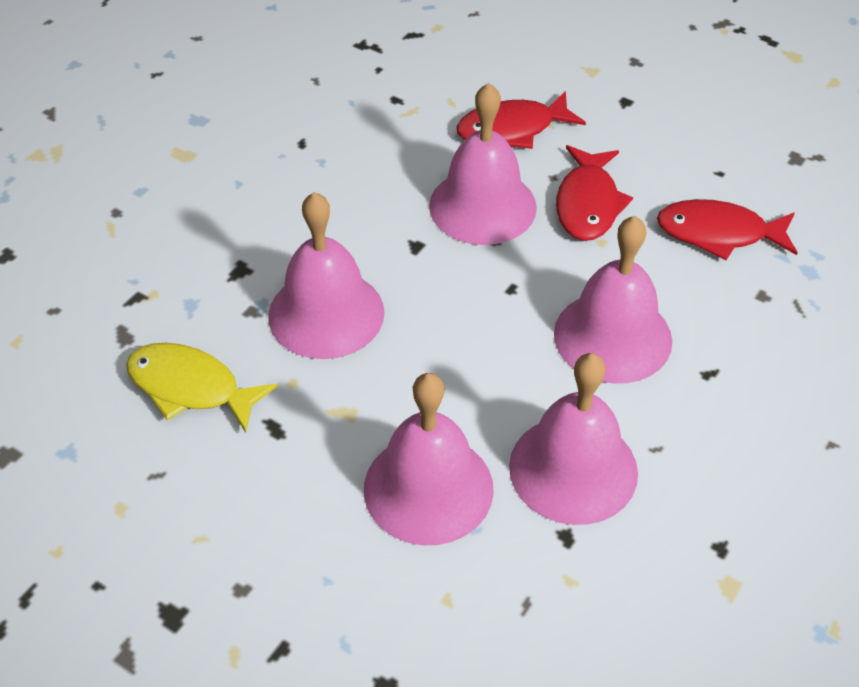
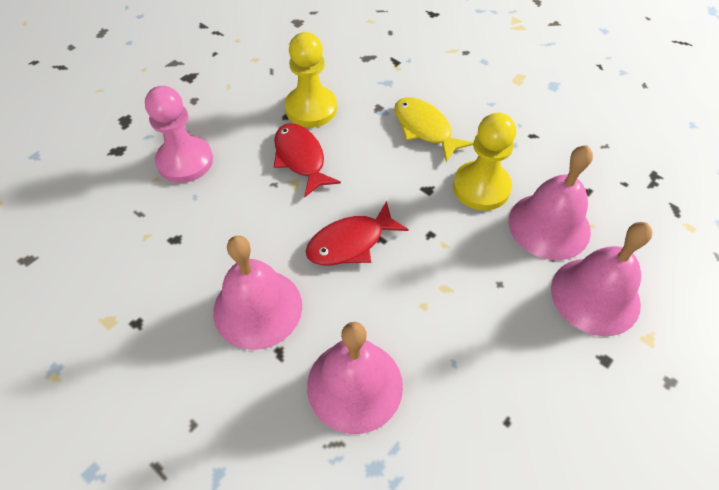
pink bell: 5 -> 4
pink pawn: 0 -> 1
red fish: 3 -> 2
yellow pawn: 0 -> 2

